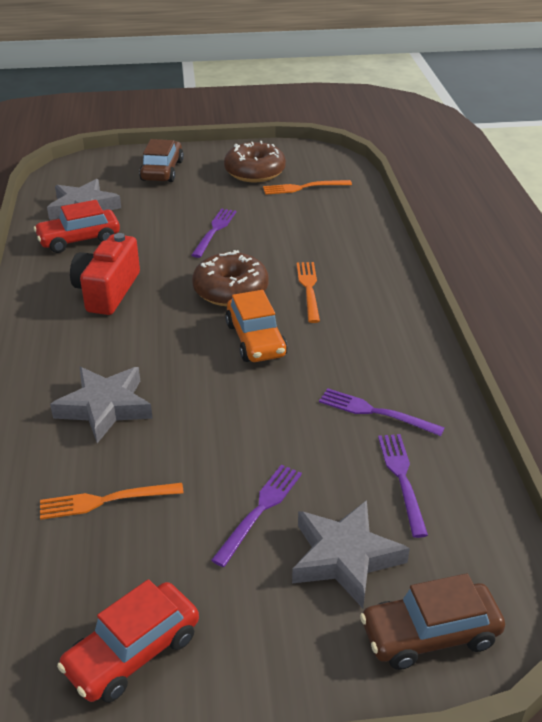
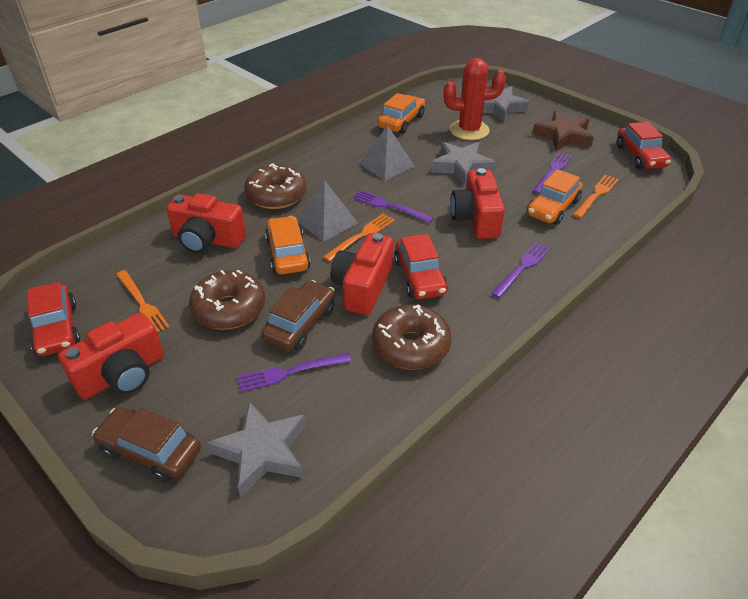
brown donut: 2 -> 3
brown star: 0 -> 1
grey pyramid: 0 -> 2
orange car: 1 -> 3
red cactus: 0 -> 1
red camera: 1 -> 4
red car: 2 -> 3

